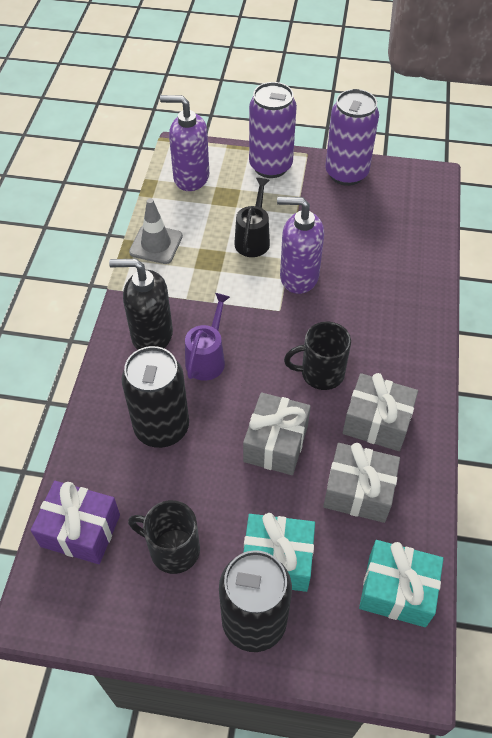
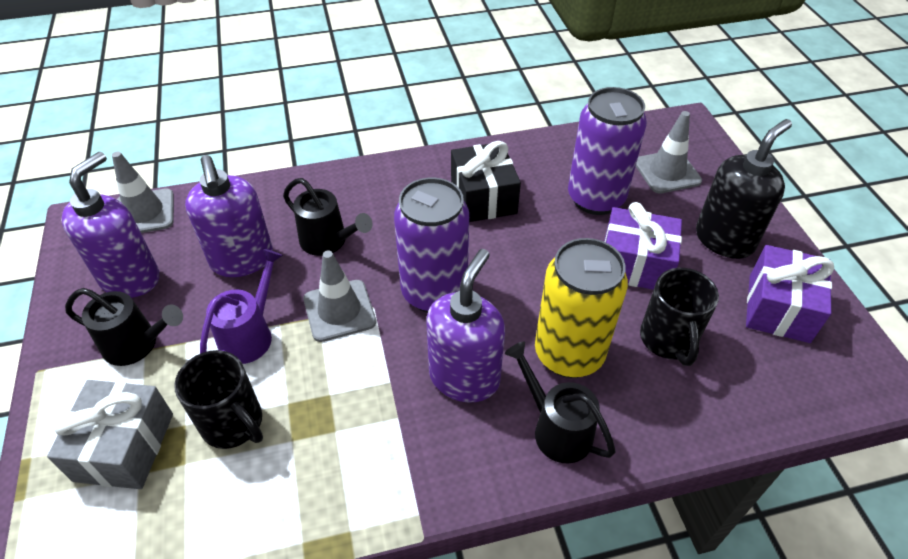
black can: 2 -> 0
black gift: 0 -> 1
black watering can: 1 -> 3
grey gift: 3 -> 1
grey traffic cone: 1 -> 3
purple gift: 1 -> 2
purple soap dispenser: 2 -> 3
turquoise gift: 2 -> 0
yellow can: 0 -> 1

